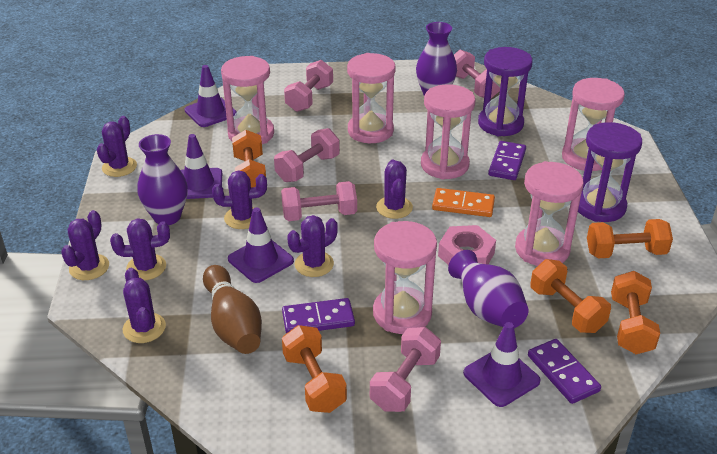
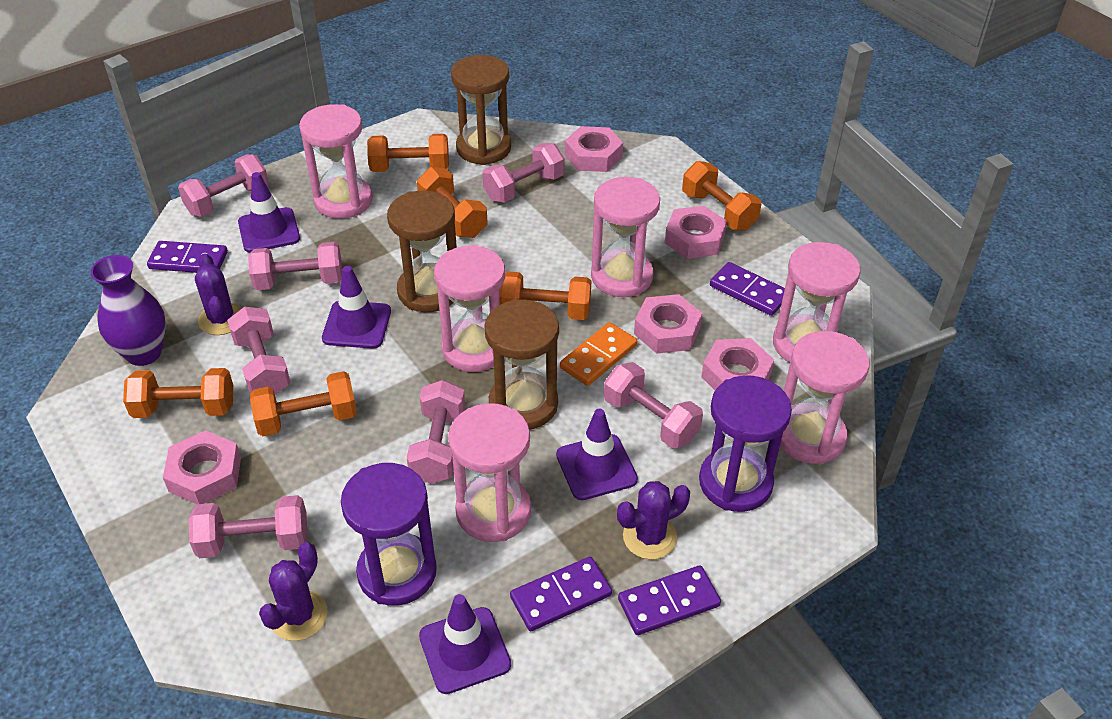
brown bowling pin: 1 -> 0
brown hourglass: 0 -> 3
orange dumbbell: 5 -> 6
pink dumbbell: 5 -> 7
pink nut: 1 -> 5
purple cactus: 7 -> 3
purple domino: 3 -> 4
purple vase: 3 -> 1

